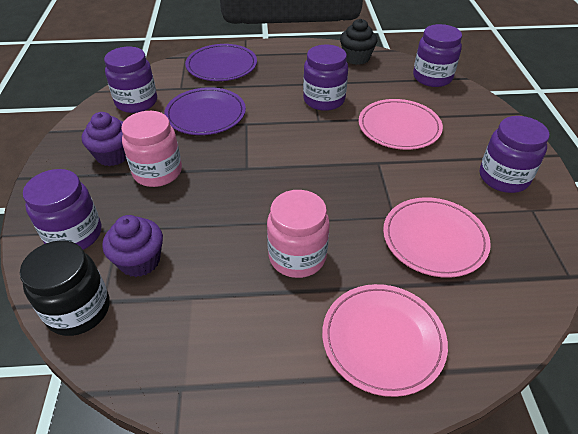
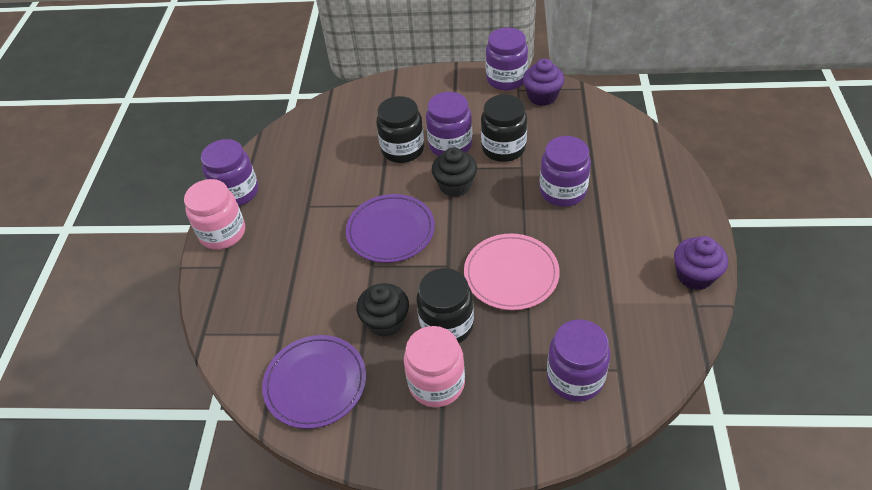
black cupcake: 1 -> 2
black jar: 1 -> 3
pink plate: 3 -> 1

